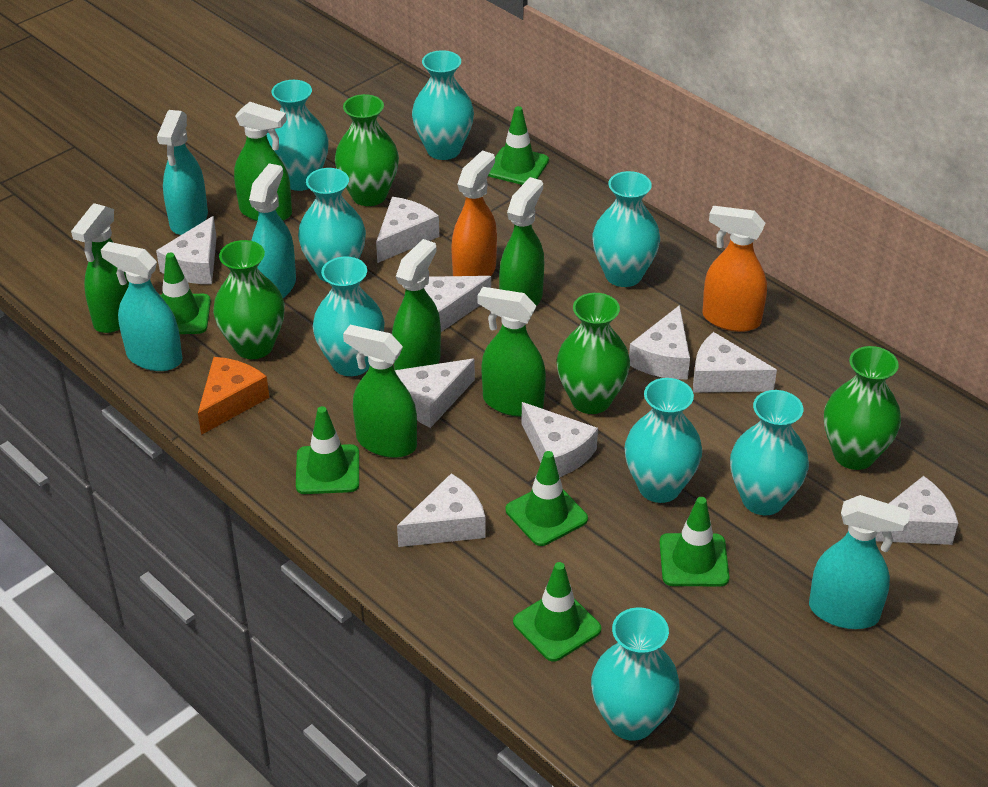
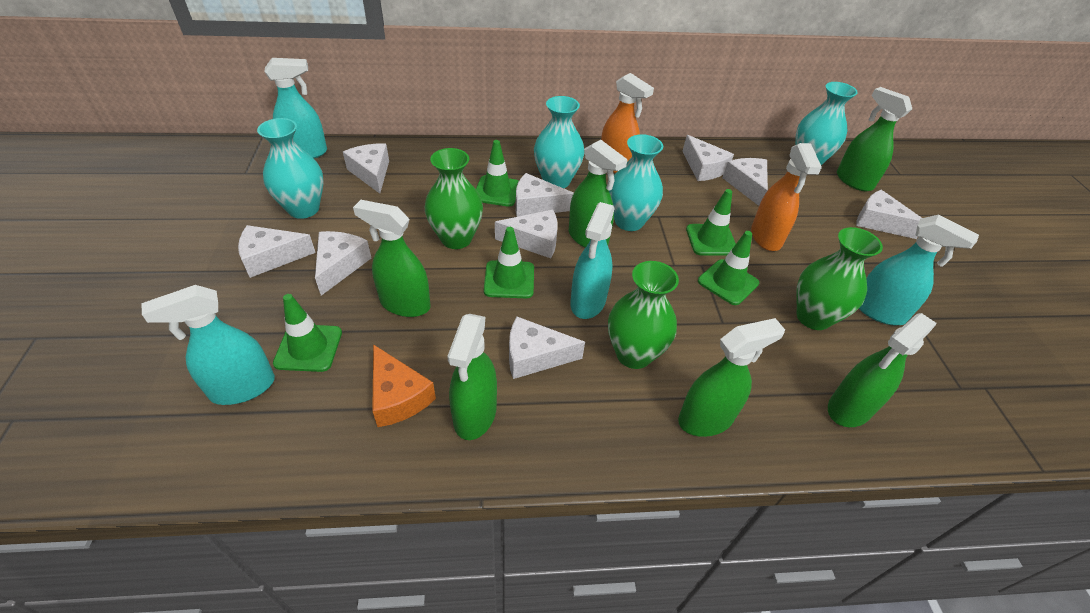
green traffic cone: 6 -> 5
green vase: 4 -> 3
turquoise vase: 8 -> 4

